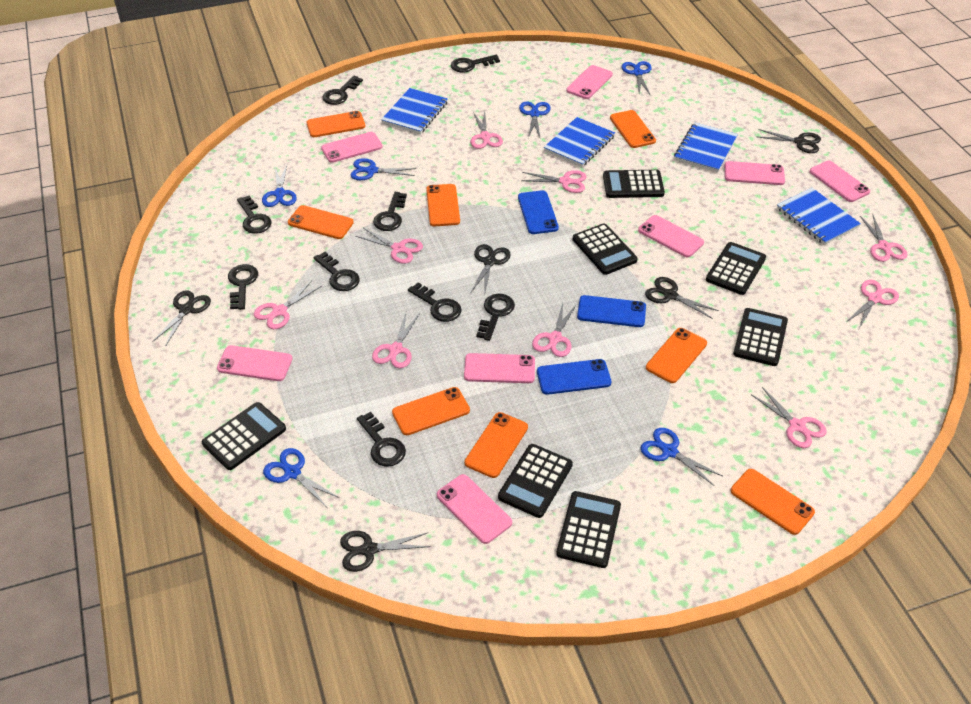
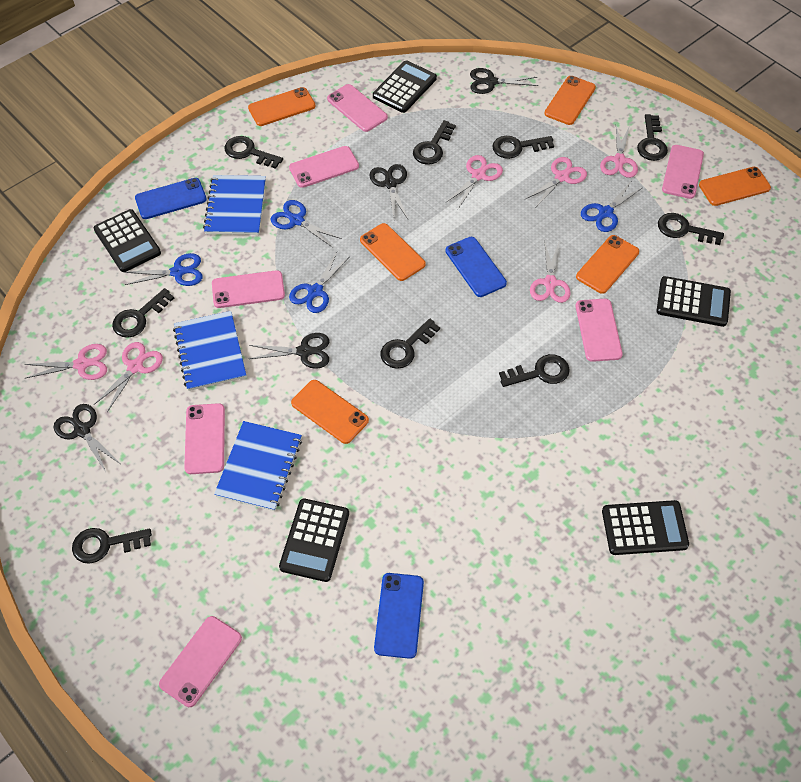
black calculator: 7 -> 5
black scissors: 5 -> 4
blue notebook: 4 -> 3
blue scissors: 6 -> 4
orange phone: 8 -> 6
pink phone: 8 -> 7
pink scissors: 9 -> 6

